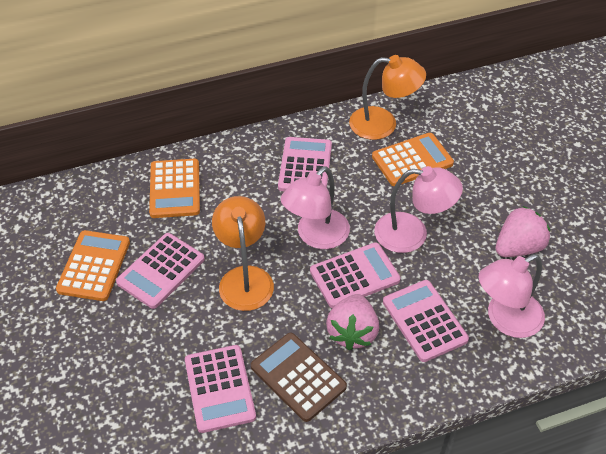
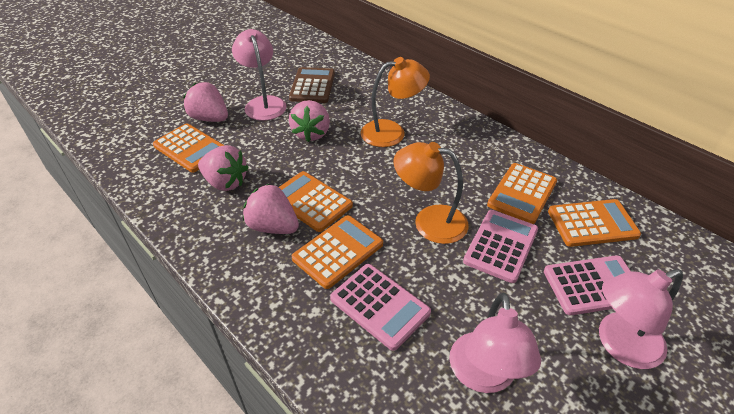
orange calculator: 3 -> 5
pink calculator: 5 -> 3
pink strawberry: 2 -> 4

